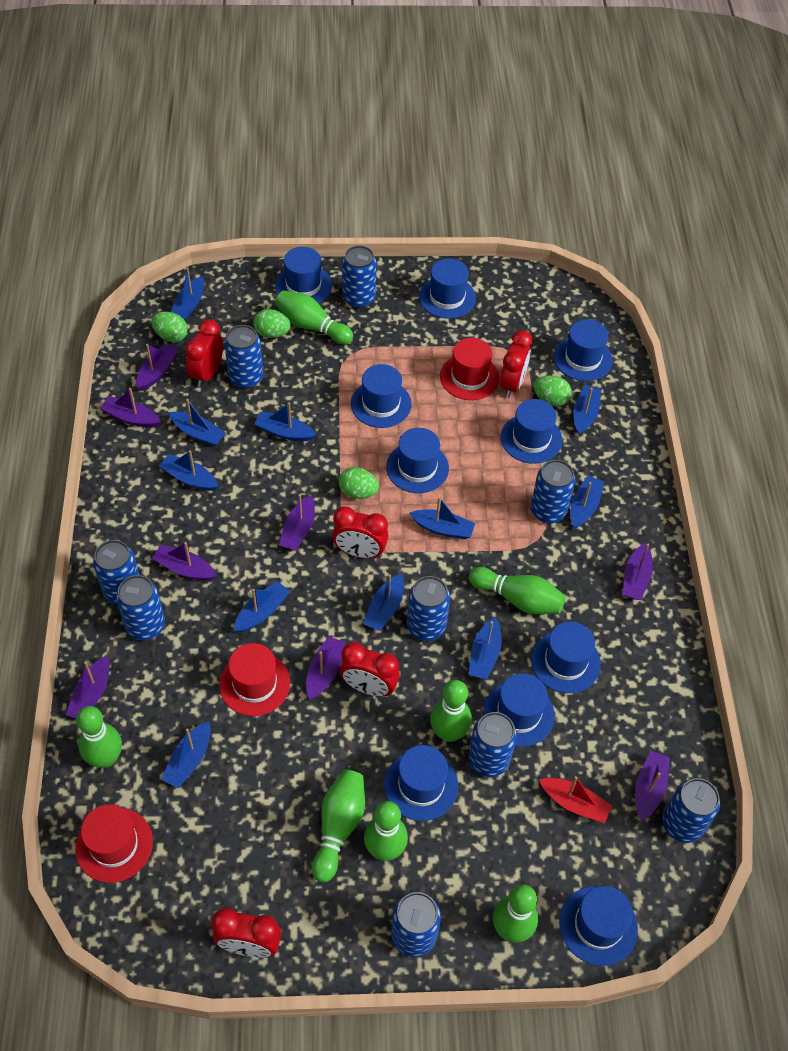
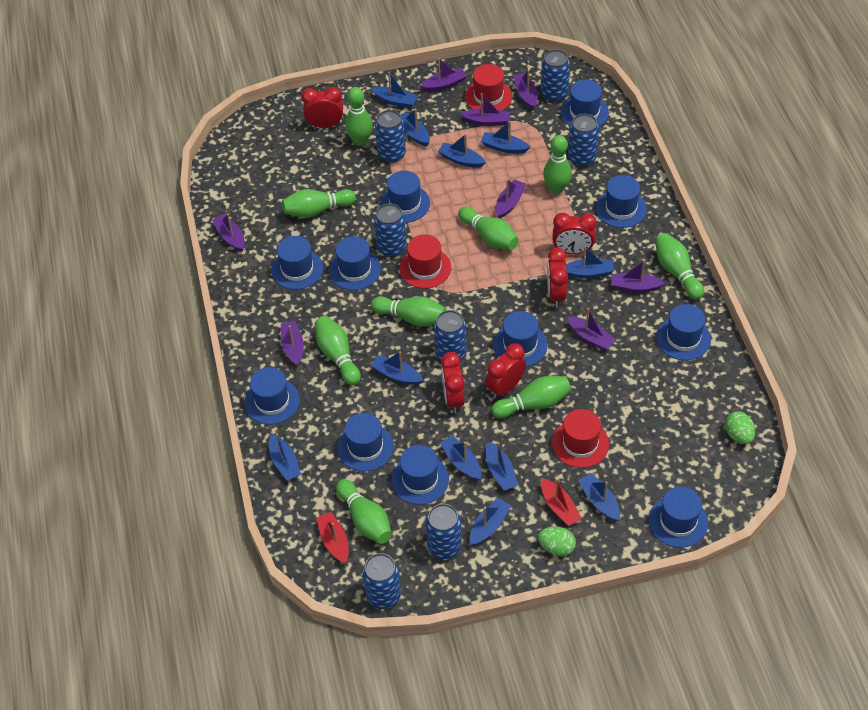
blue can: 9 -> 7
blue hat: 10 -> 11
green bowling pin: 7 -> 9
green egg: 4 -> 2
red boat: 1 -> 2

